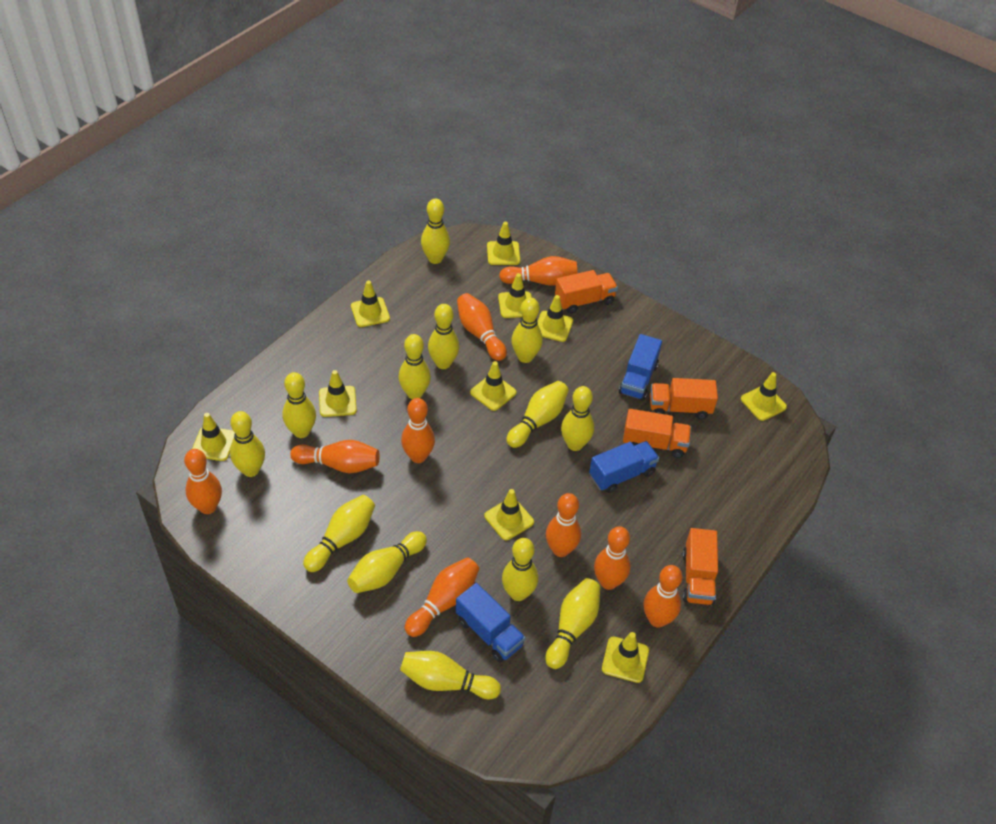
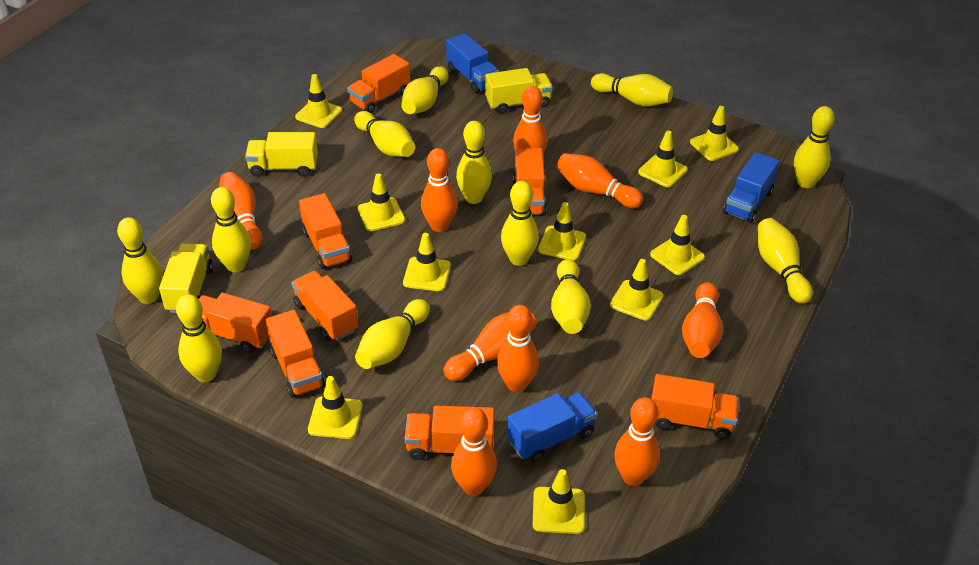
orange truck: 4 -> 8
yellow bowling pin: 13 -> 12
yellow truck: 0 -> 3

